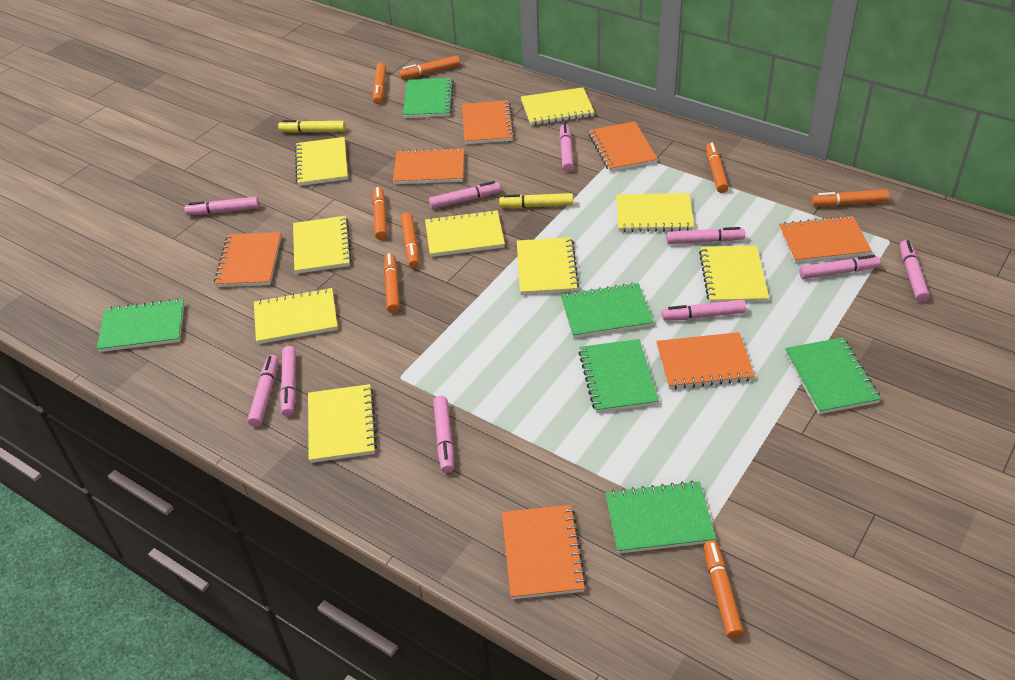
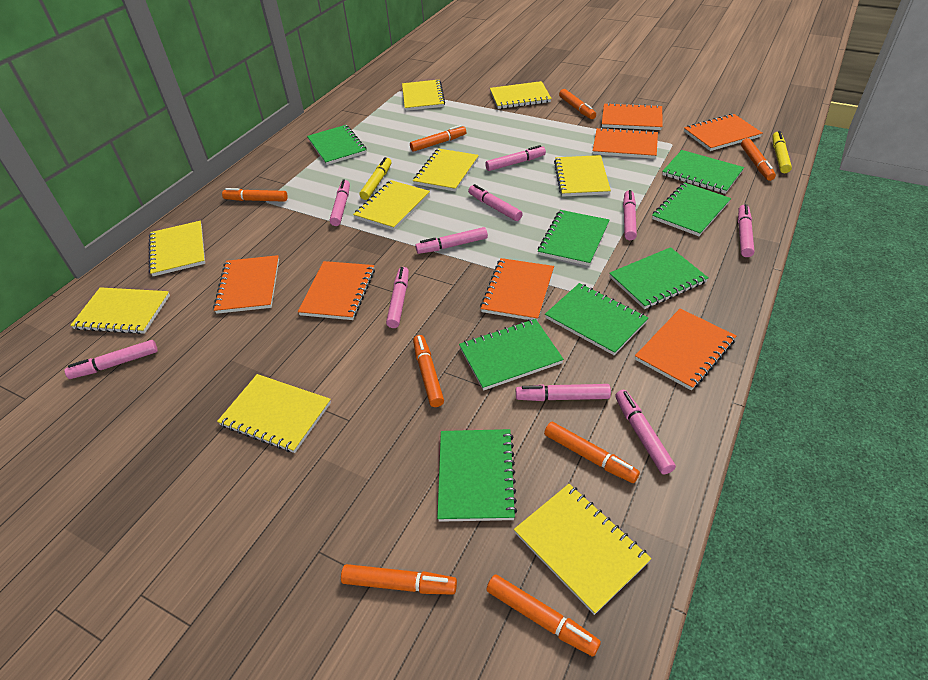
green notebook: 6 -> 8

